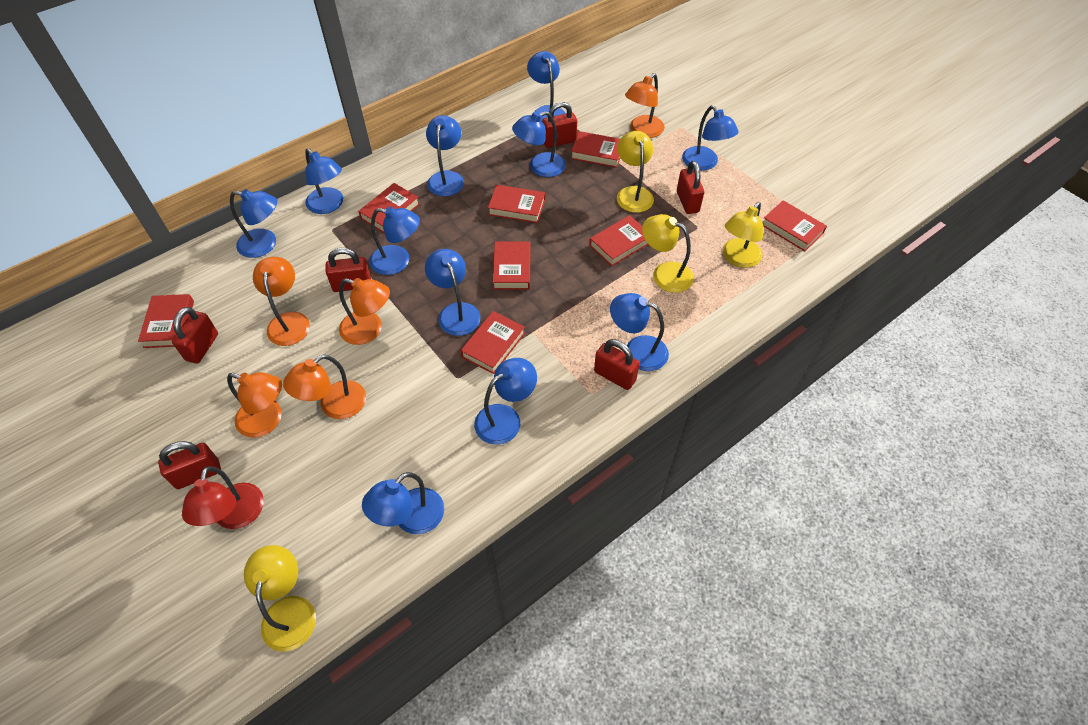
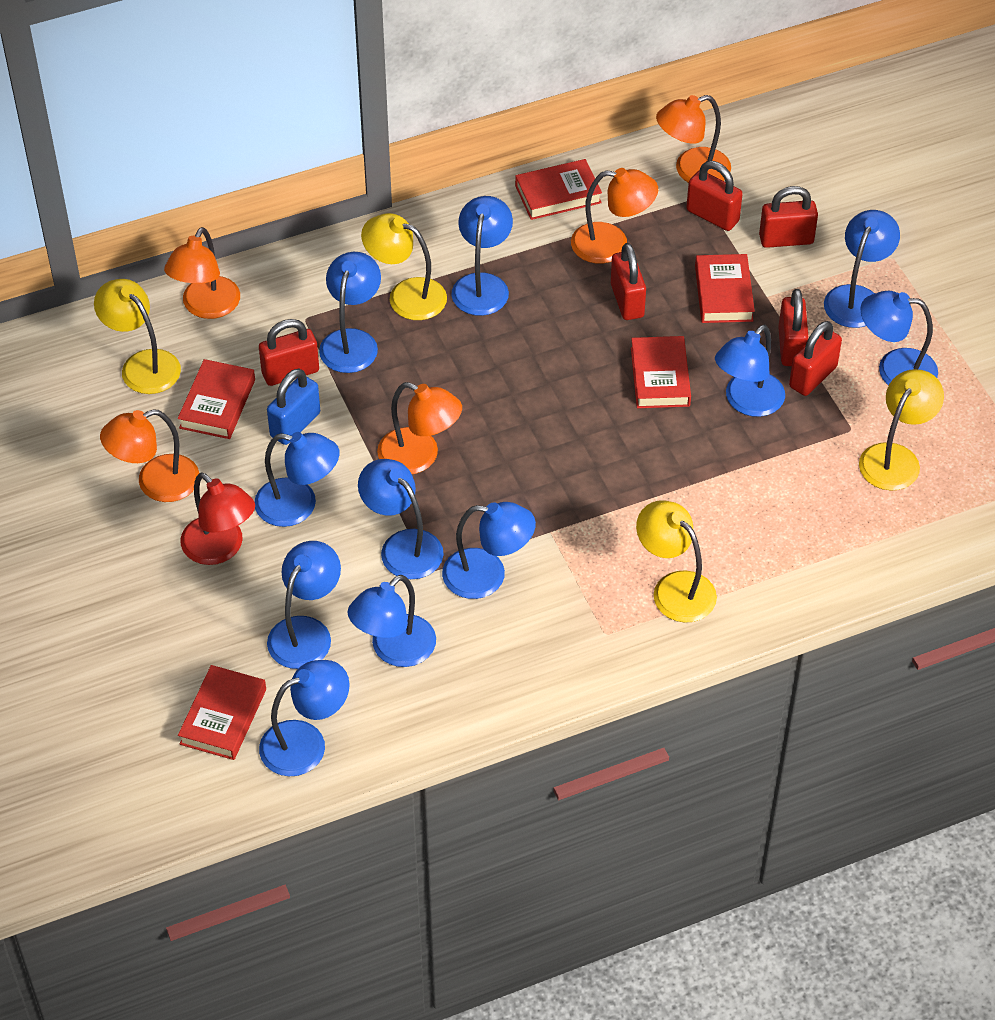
blue padlock: 0 -> 1
red book: 8 -> 5

